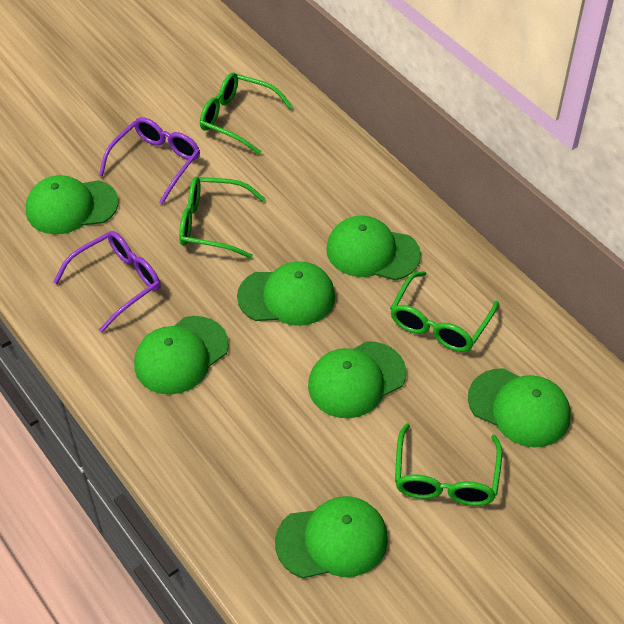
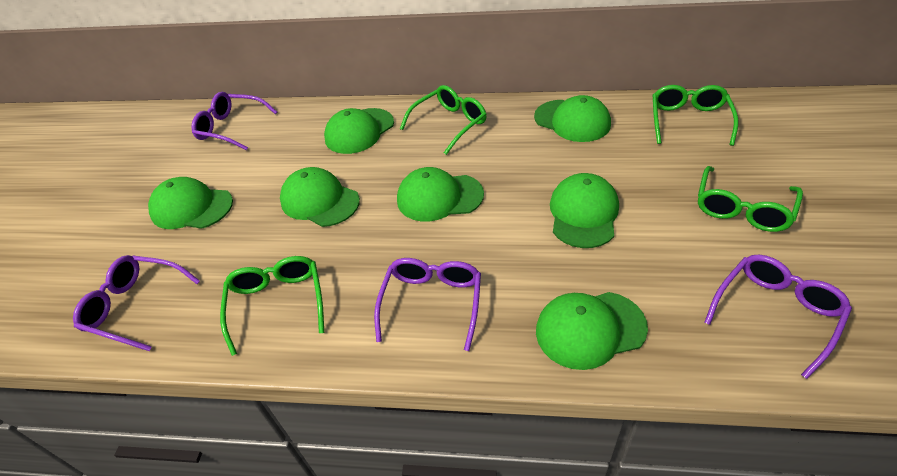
purple glasses: 2 -> 4

